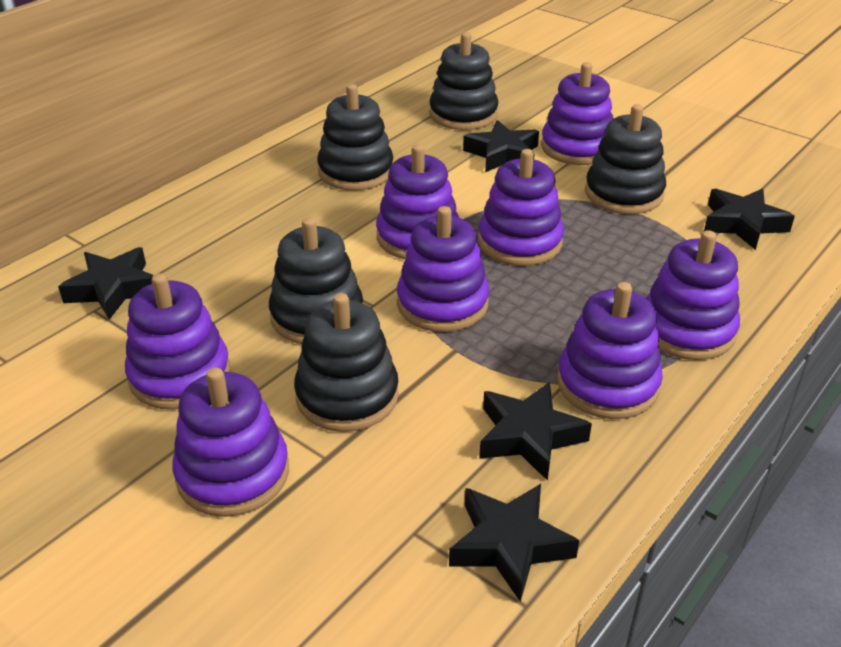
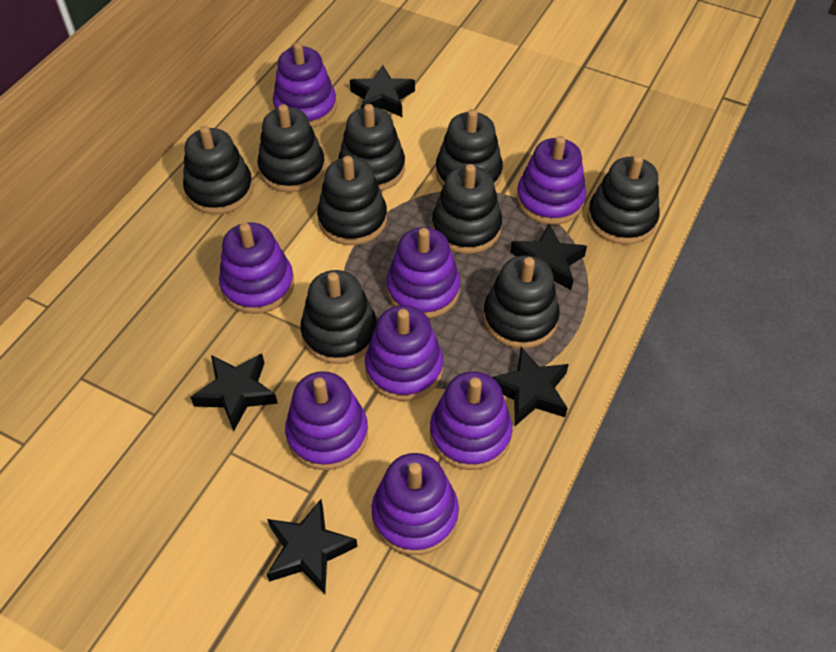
black stacking toy: 5 -> 9

